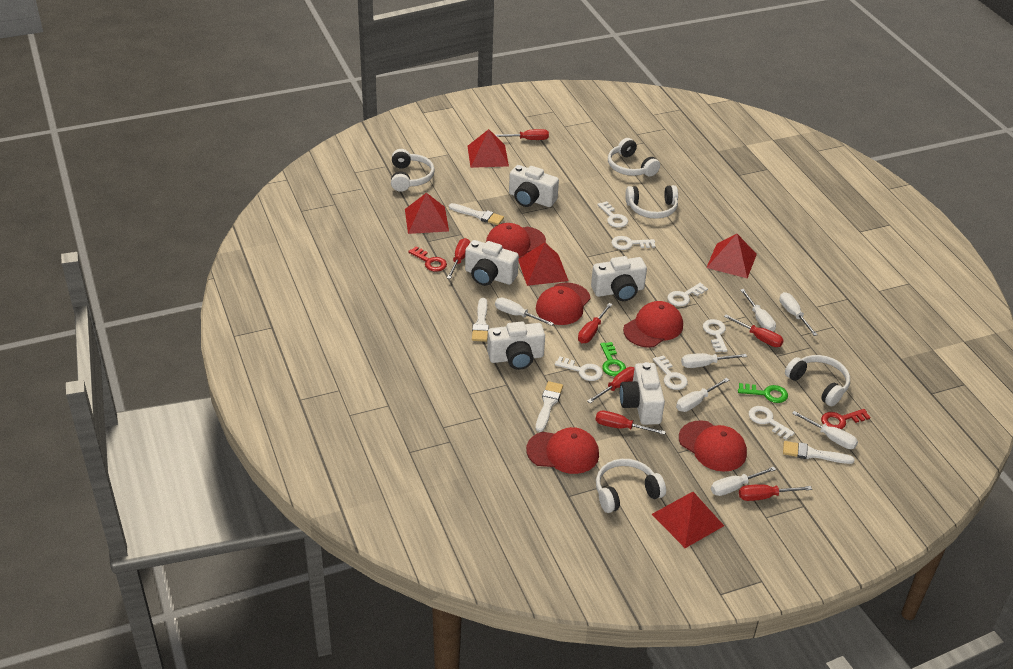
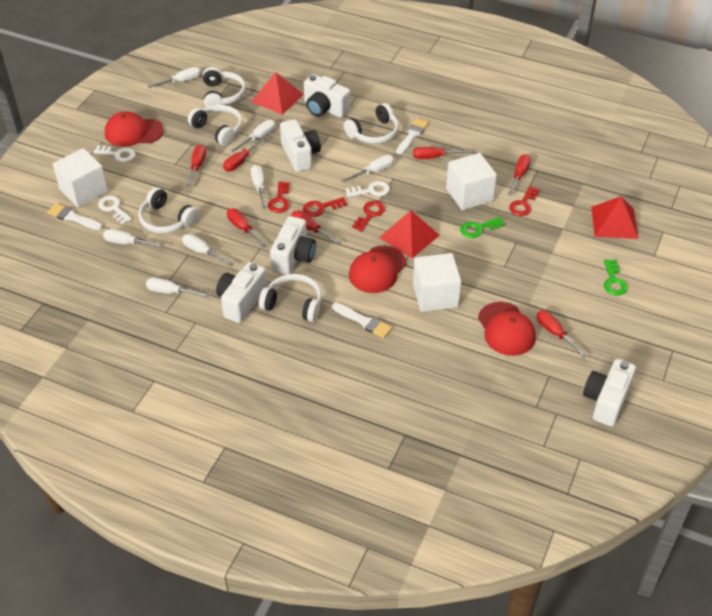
red cap: 5 -> 3
red key: 2 -> 4
red pyramid: 5 -> 3
white brush: 4 -> 3
white cube: 0 -> 3
white key: 7 -> 3

